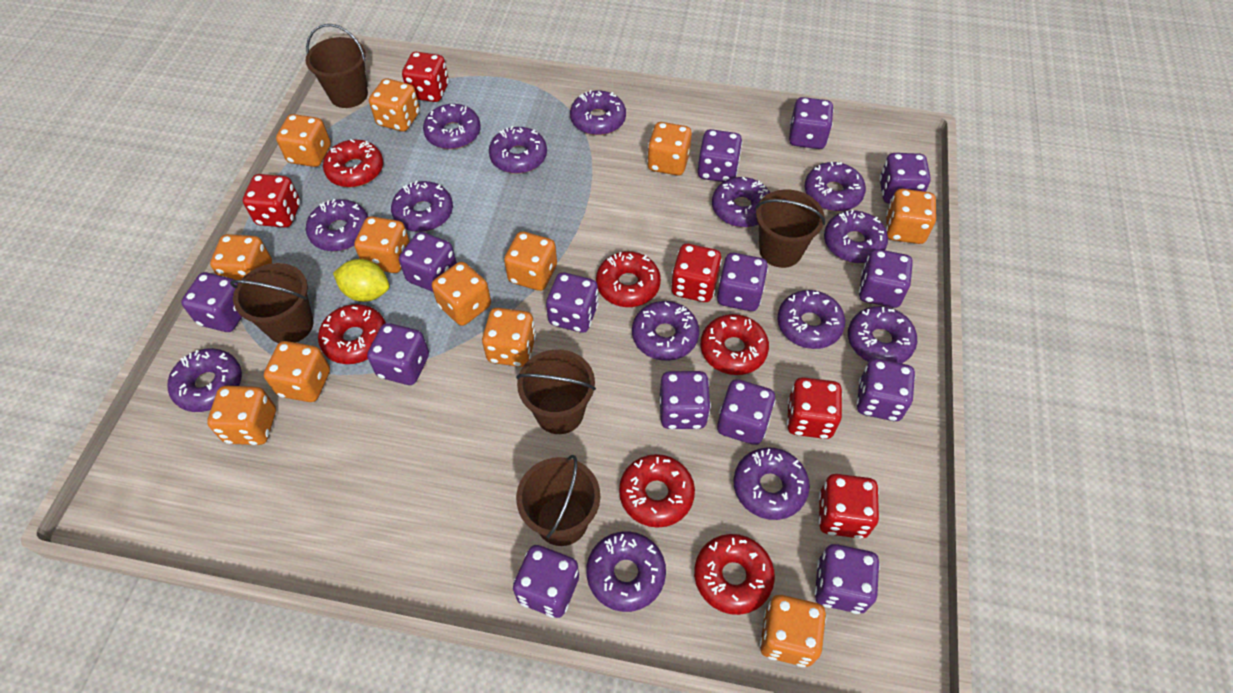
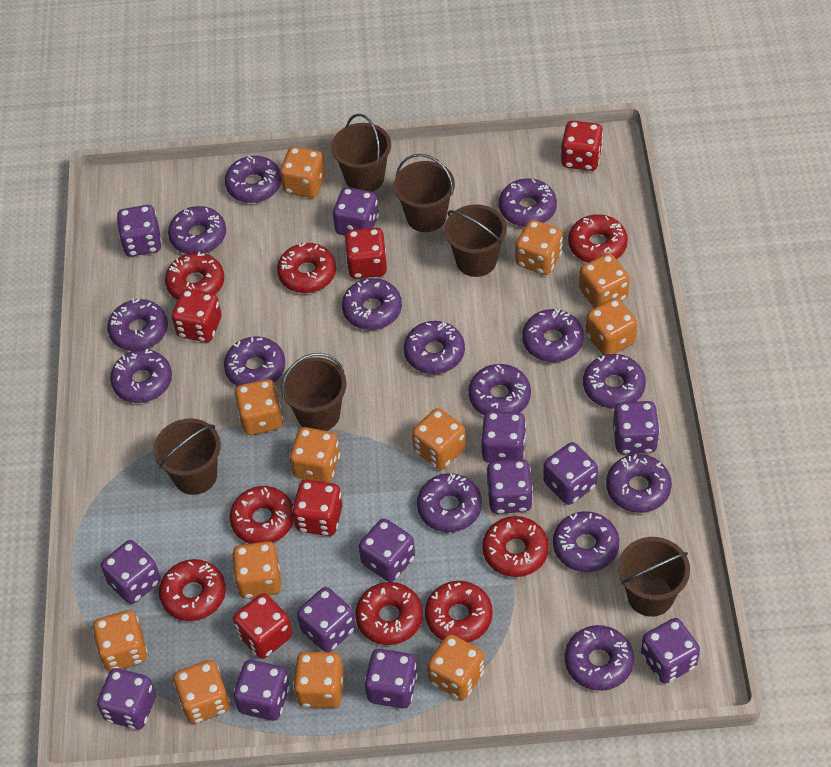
brown bucket: 5 -> 6
purple dice: 14 -> 13
purple donut: 14 -> 15
red donut: 6 -> 8
yellow lemon: 1 -> 0

